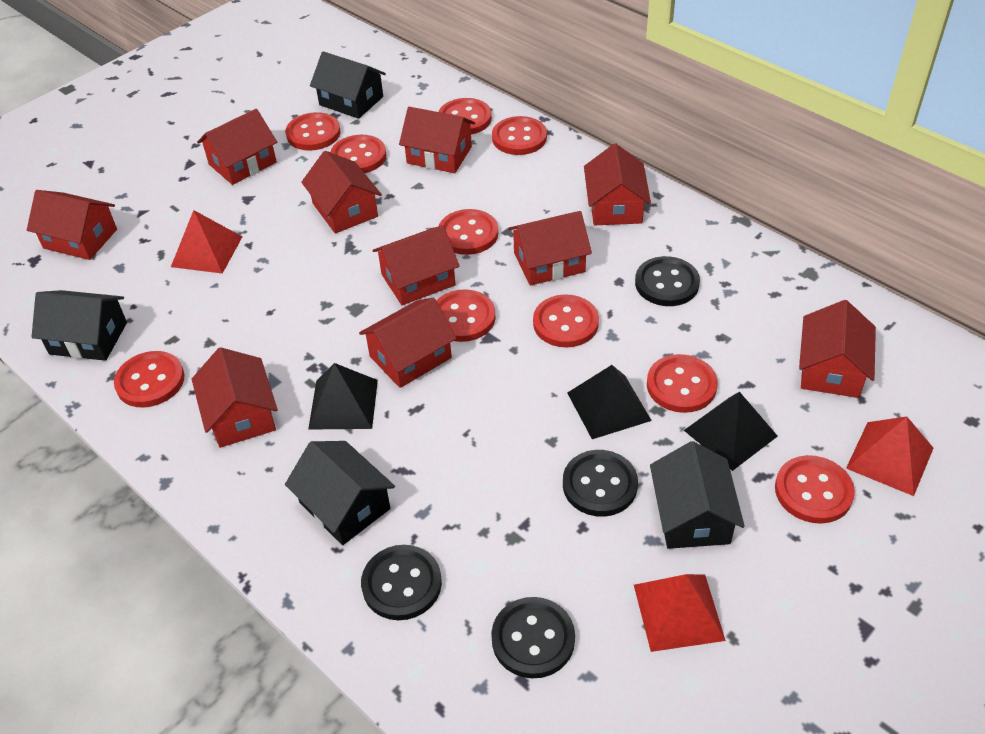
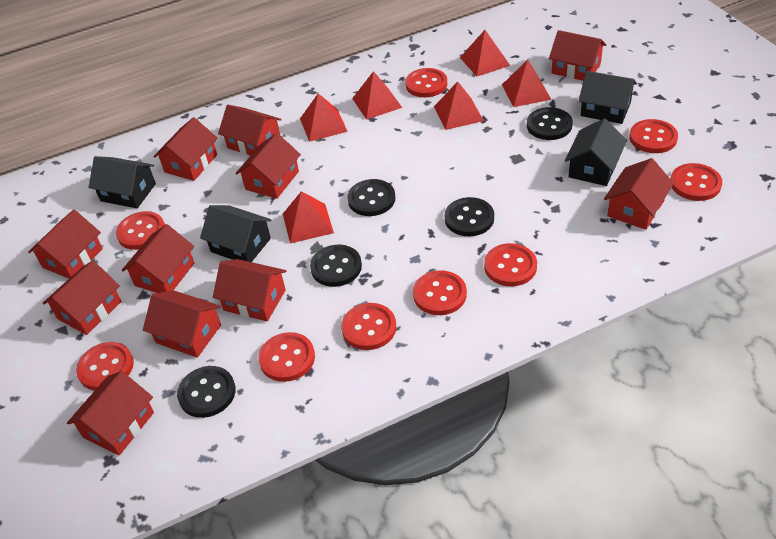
black button: 4 -> 5
black pyramid: 3 -> 0
red button: 10 -> 9
red house: 10 -> 11
red pyramid: 3 -> 6

